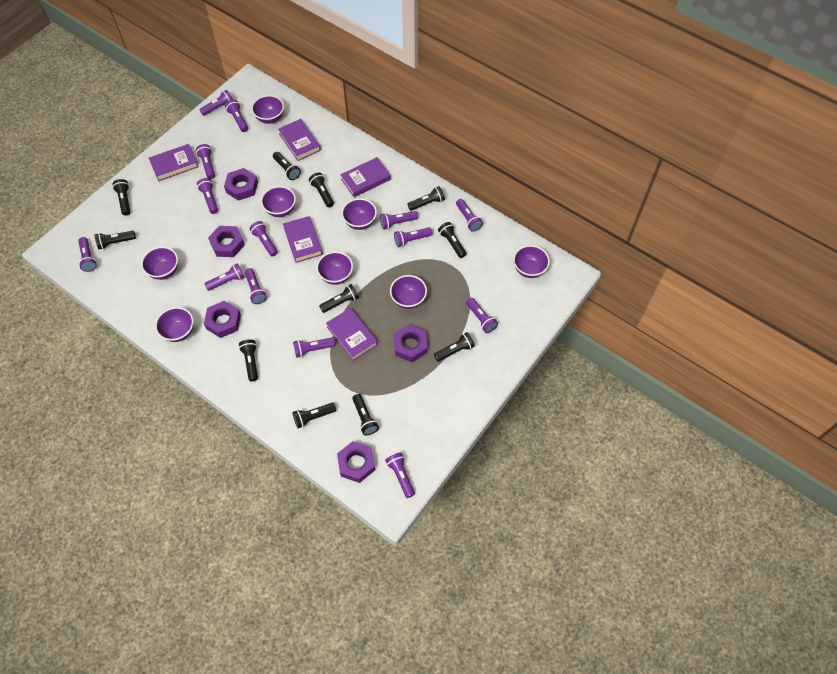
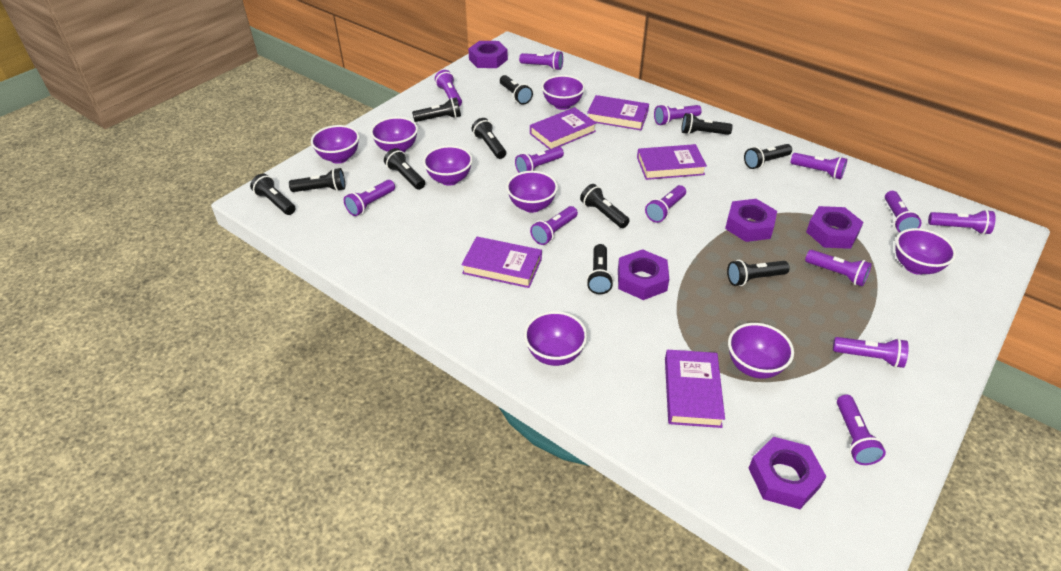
purple flashlight: 14 -> 13

